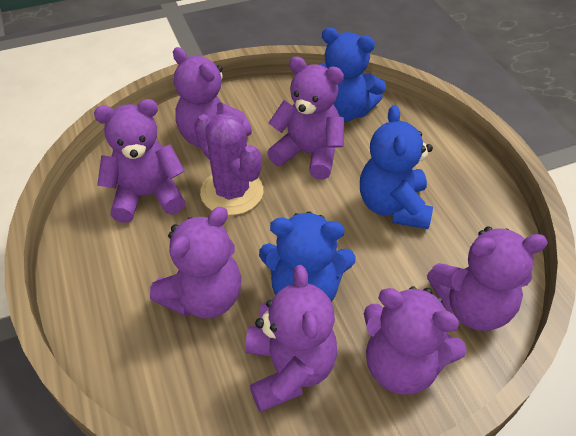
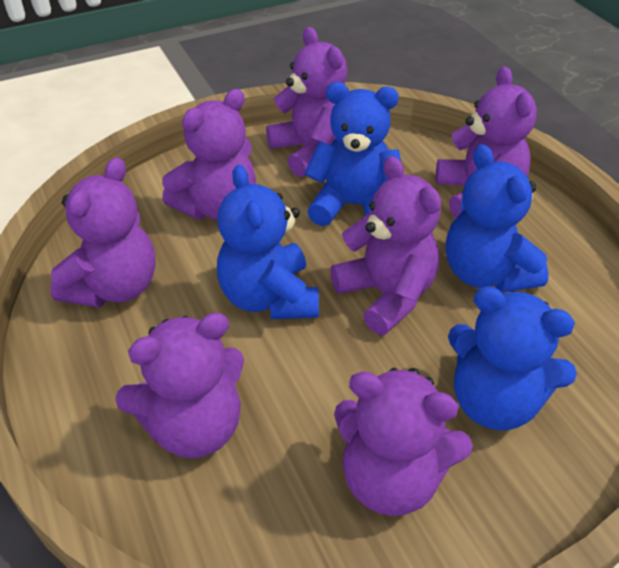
blue teddy bear: 3 -> 4
purple cactus: 1 -> 0

